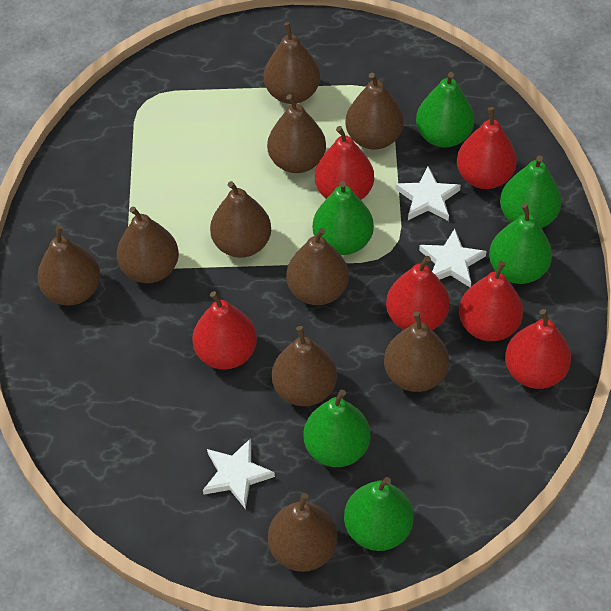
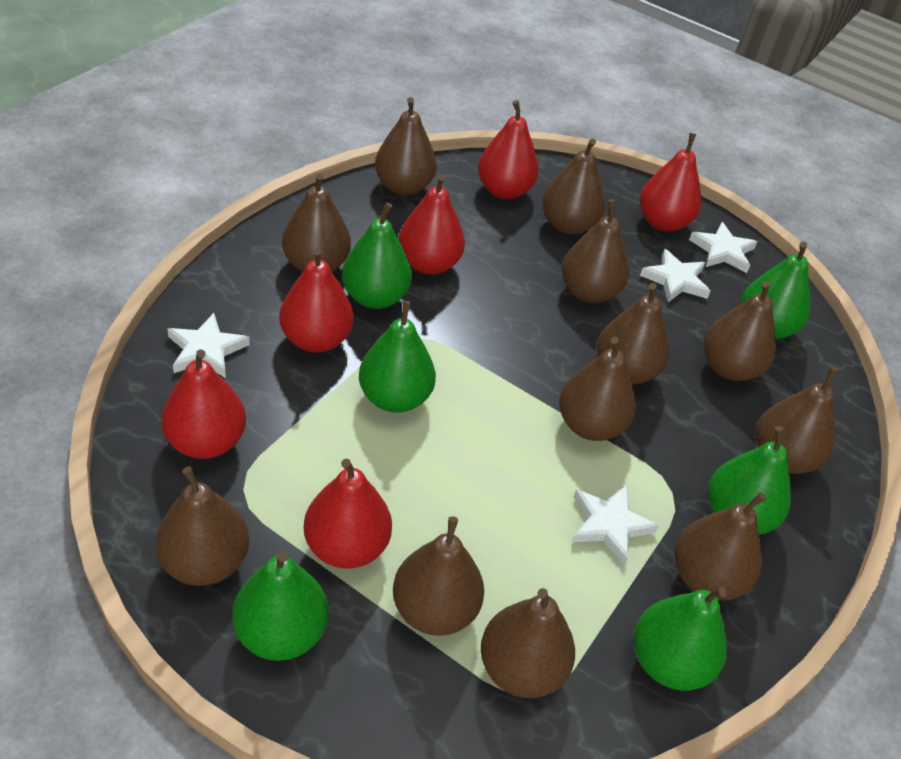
brown pear: 10 -> 12
white star: 3 -> 4

